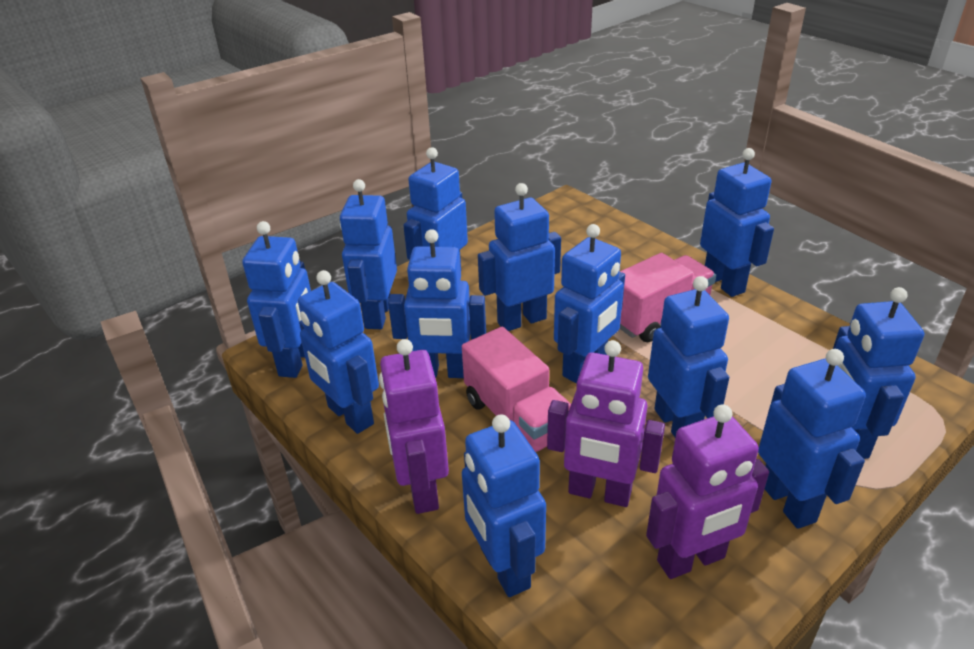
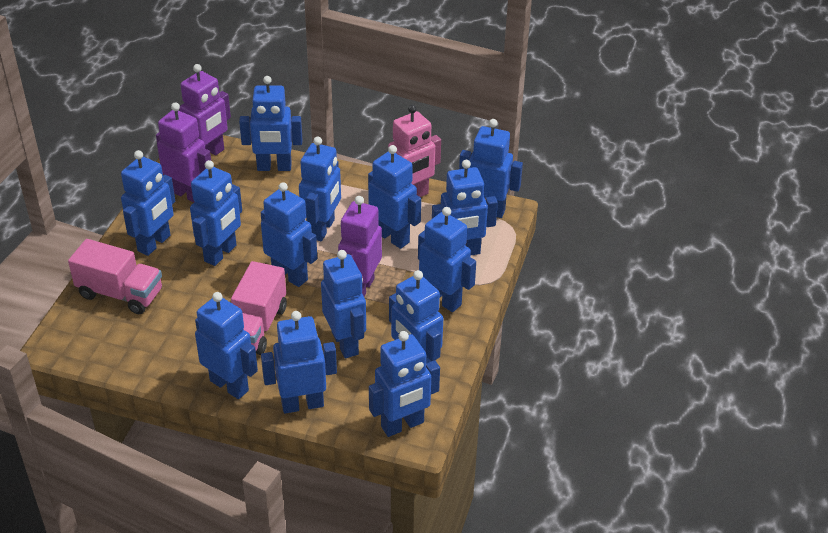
blue robot: 12 -> 14
pink robot: 0 -> 1

